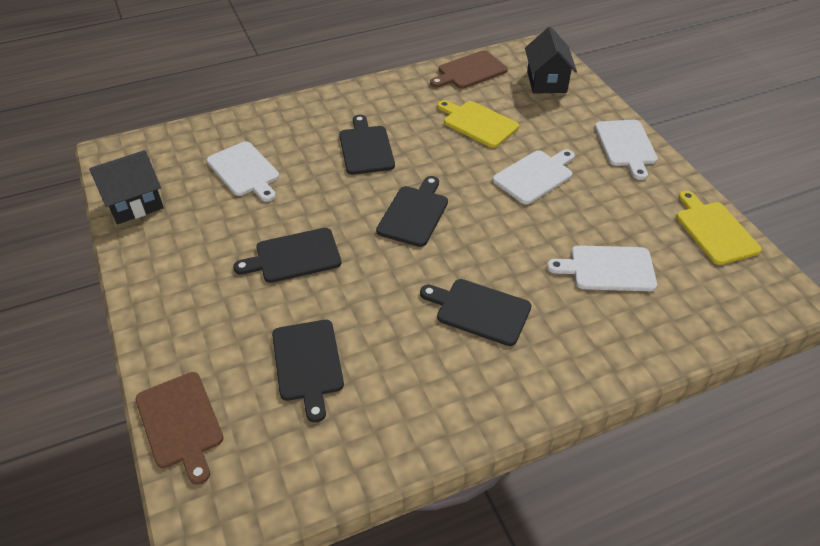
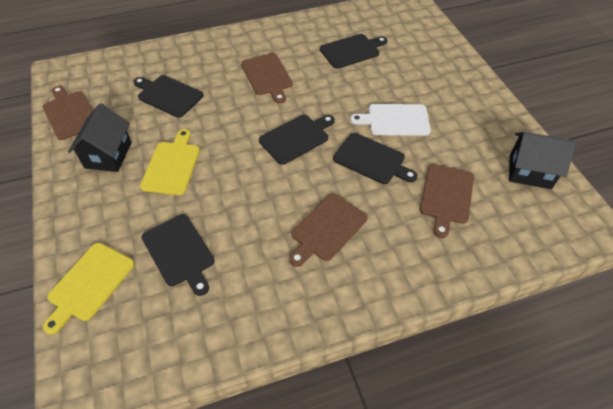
brown cutting board: 2 -> 4
white cutting board: 4 -> 1

